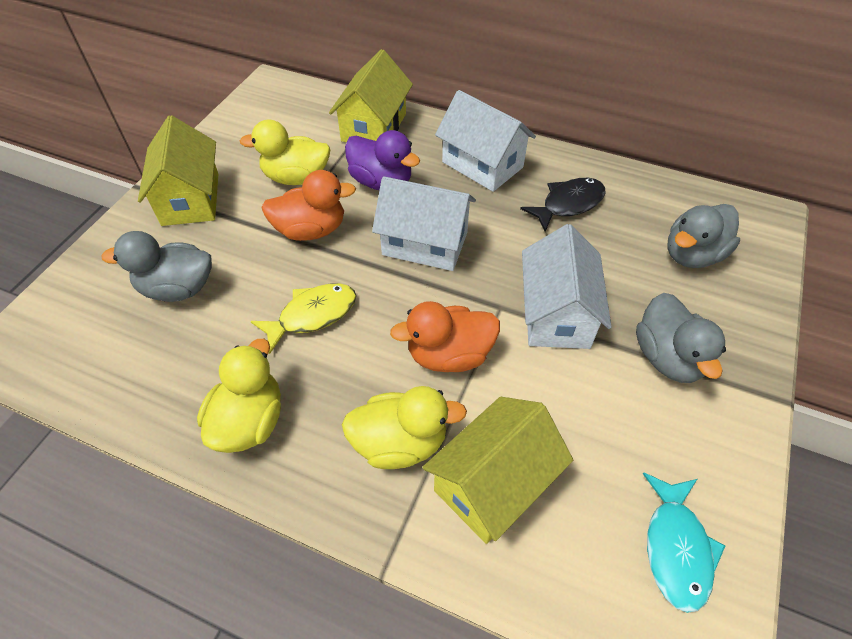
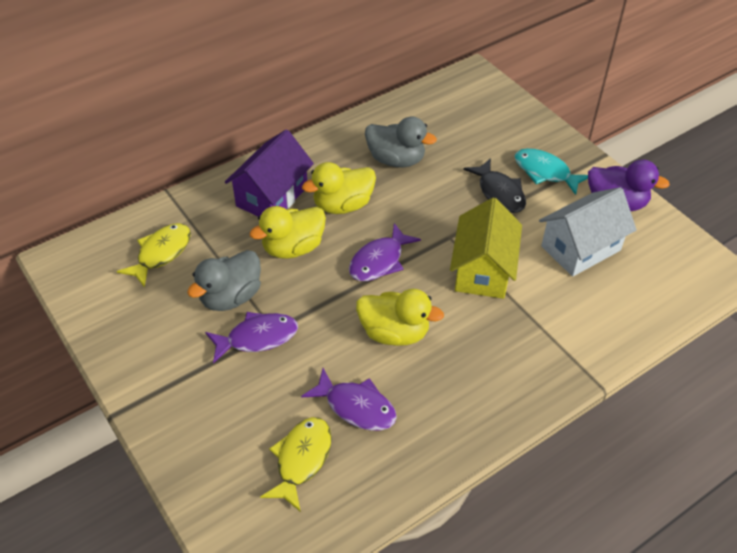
grey duck: 3 -> 2
orange duck: 2 -> 0
purple fish: 0 -> 3
purple house: 0 -> 1
white house: 3 -> 1
yellow fish: 1 -> 2
yellow house: 3 -> 1

